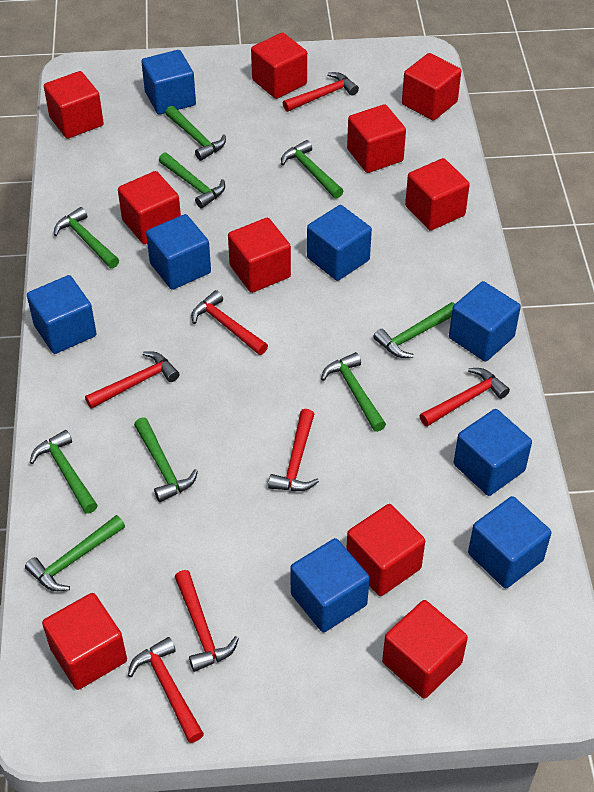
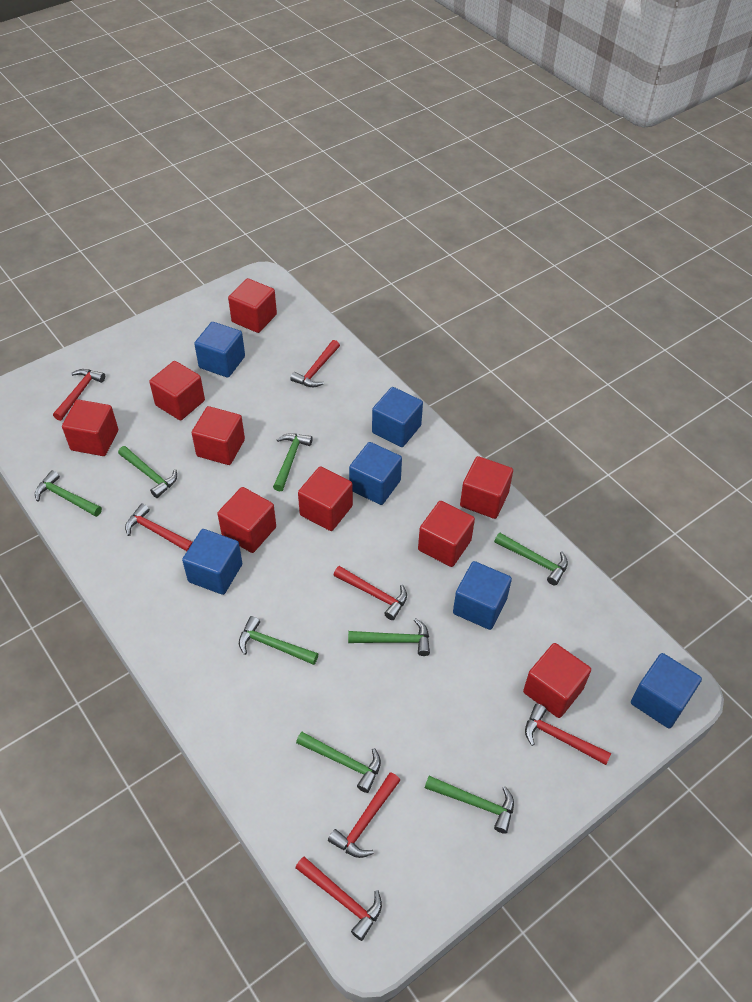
blue cube: 8 -> 6
green hammer: 9 -> 8
red cube: 10 -> 9

